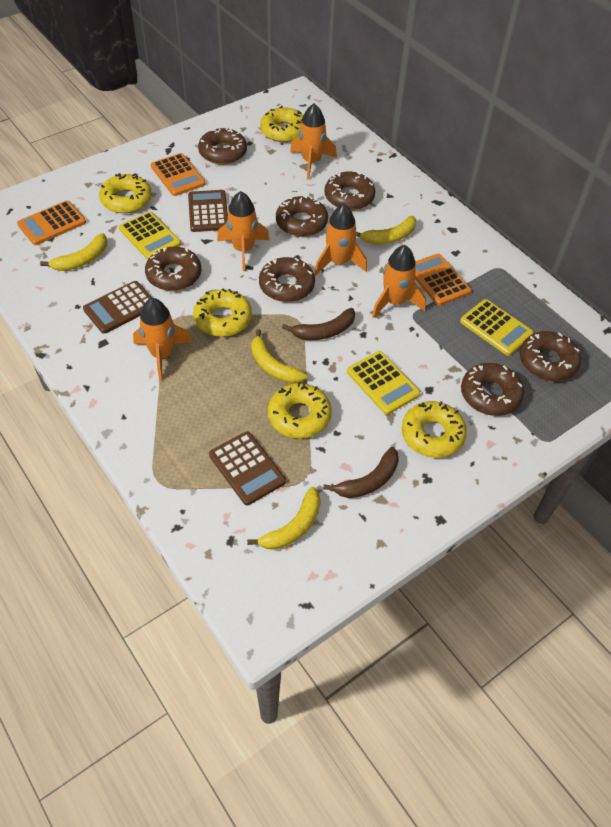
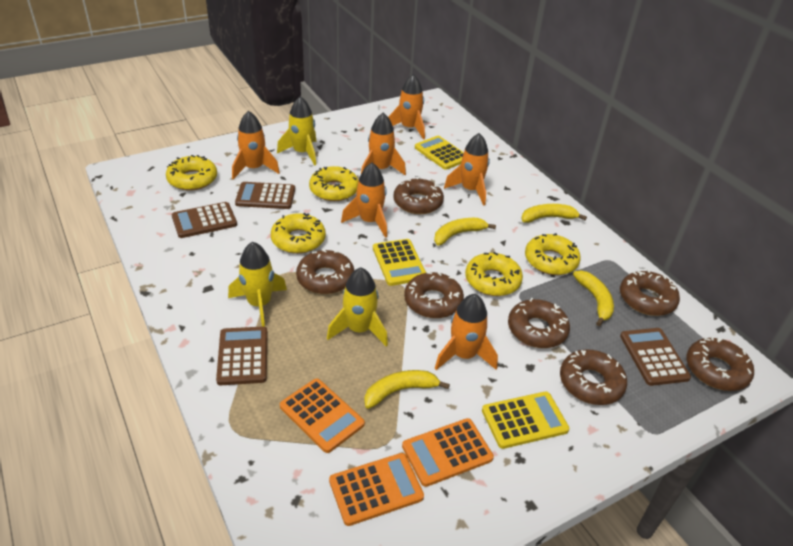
brown banana: 2 -> 0
brown calculator: 3 -> 4
orange rocket: 5 -> 6
yellow rocket: 0 -> 3

